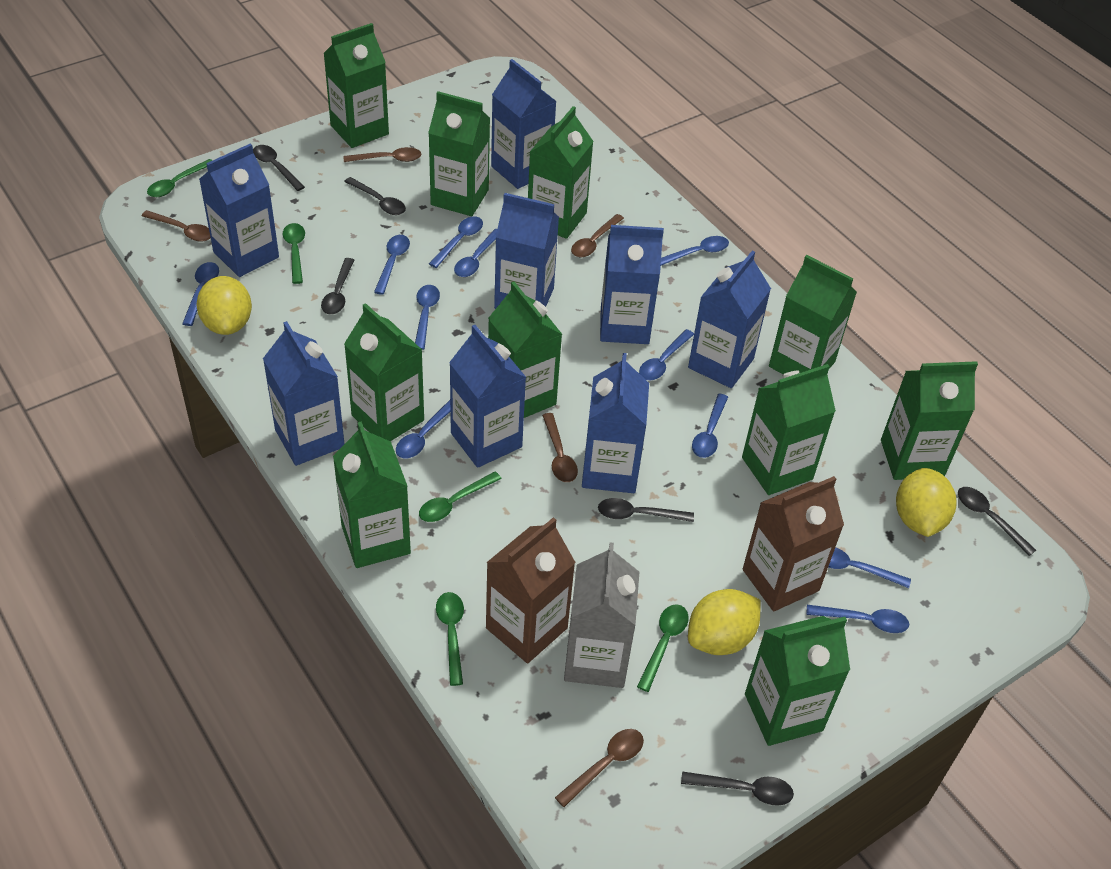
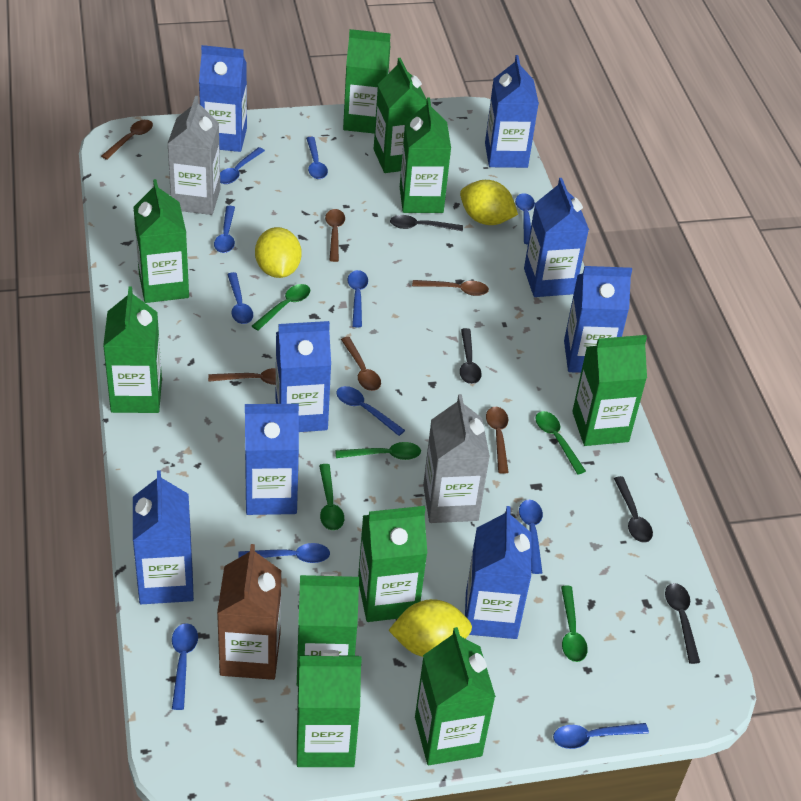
black spoon: 6 -> 4
brown carton: 2 -> 1
brown spoon: 5 -> 6
grey carton: 1 -> 2

